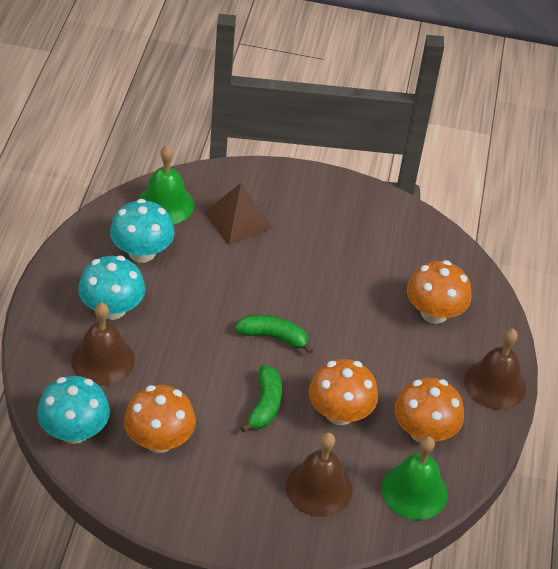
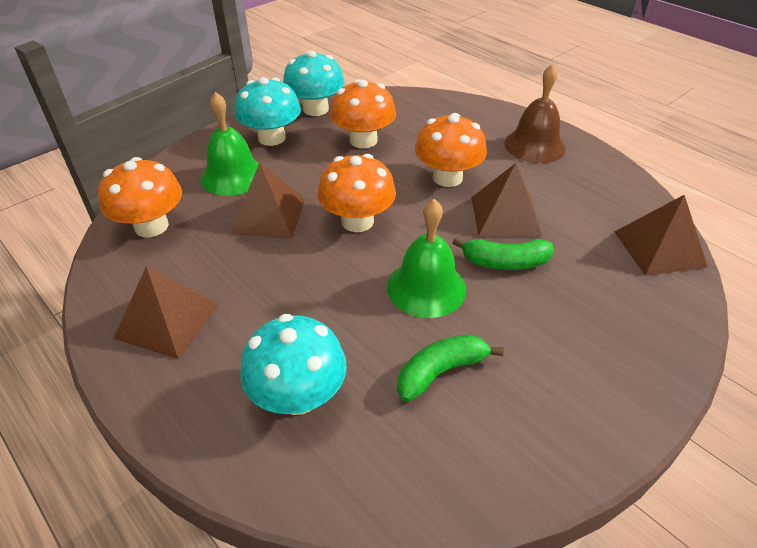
brown bell: 3 -> 1
brown pyramid: 1 -> 4

